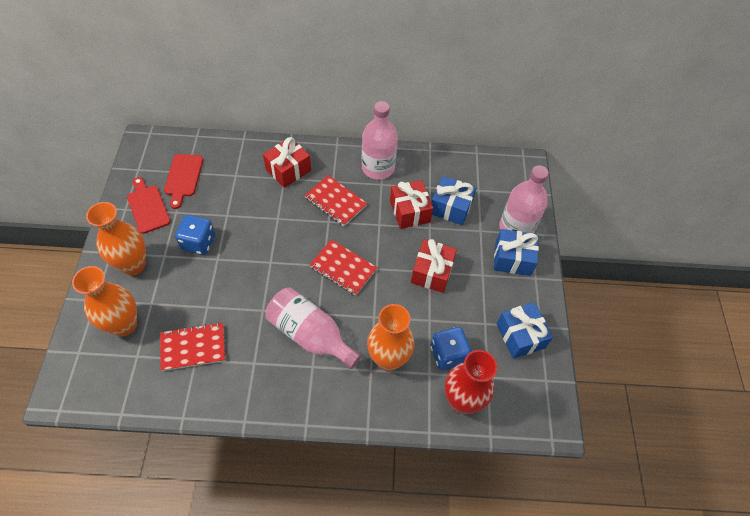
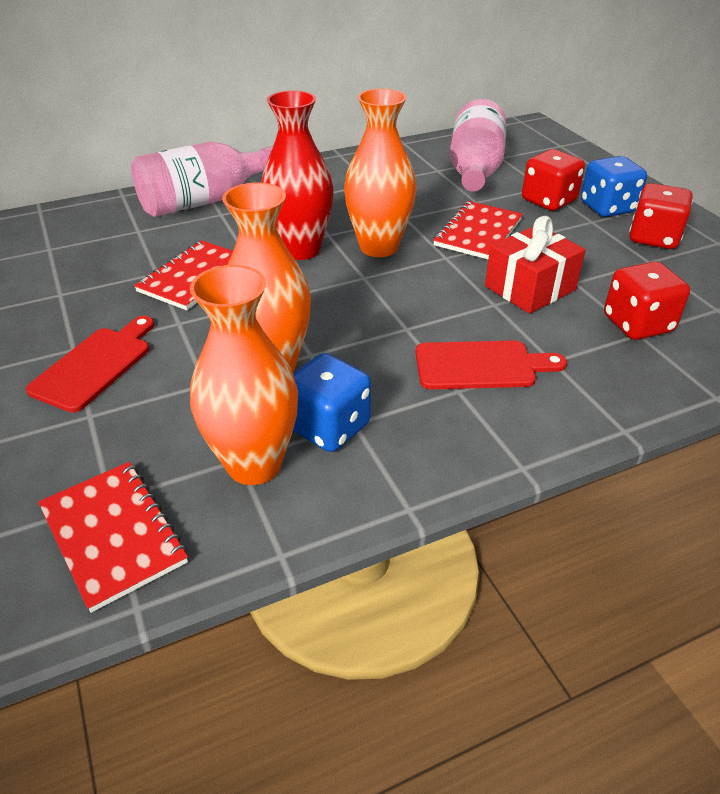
blue gift: 3 -> 0
pink bottle: 3 -> 2
red dice: 0 -> 3
red gift: 3 -> 1

